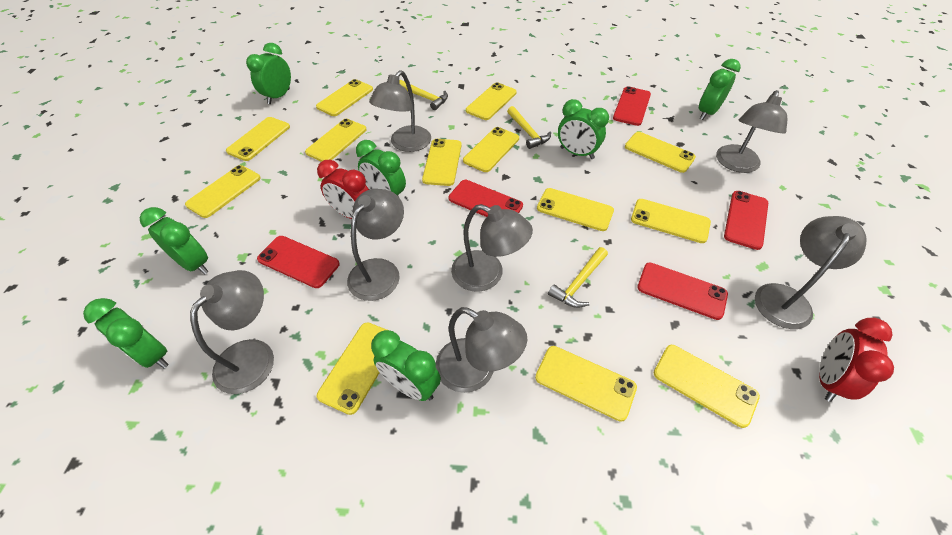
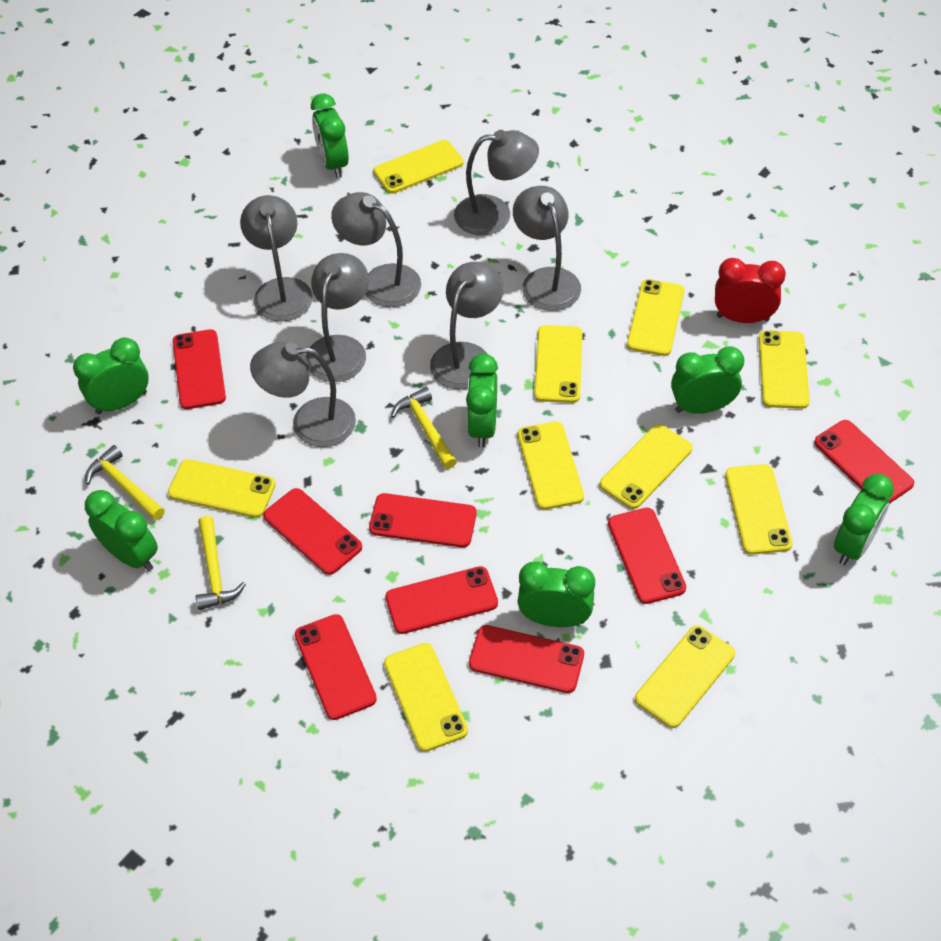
red clock: 2 -> 1
red phone: 5 -> 8
yellow phone: 13 -> 10

